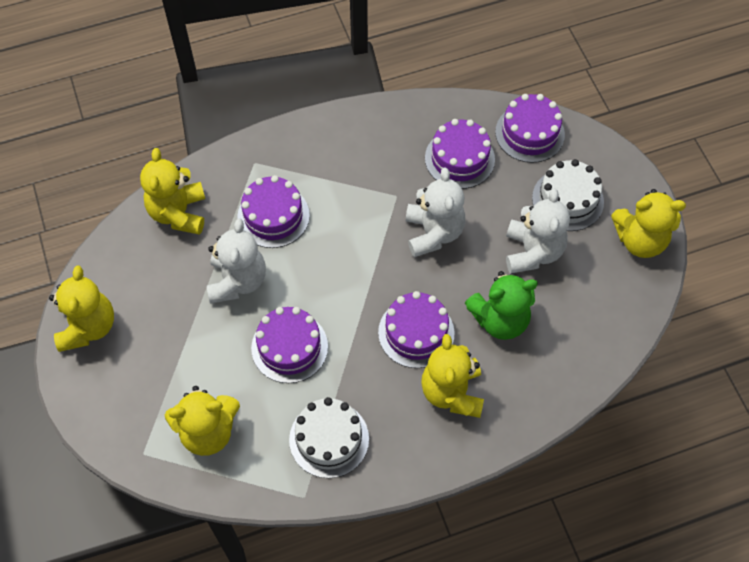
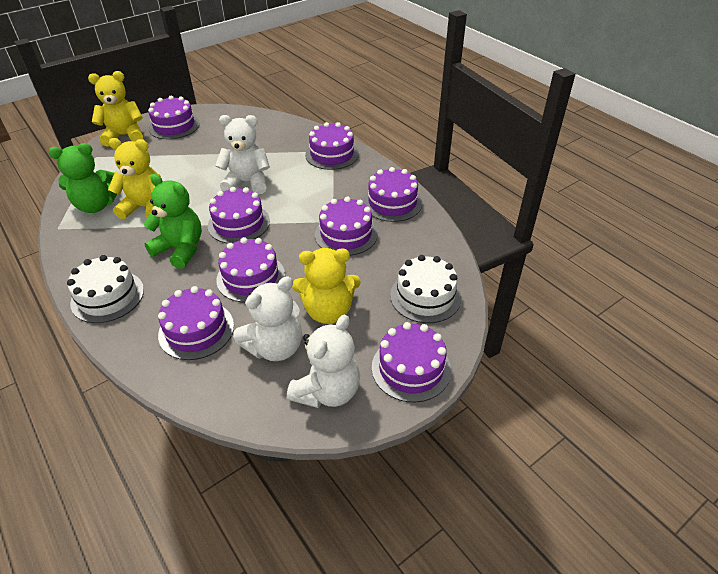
green teddy bear: 1 -> 2
purple cake: 5 -> 8
yellow teddy bear: 5 -> 3

